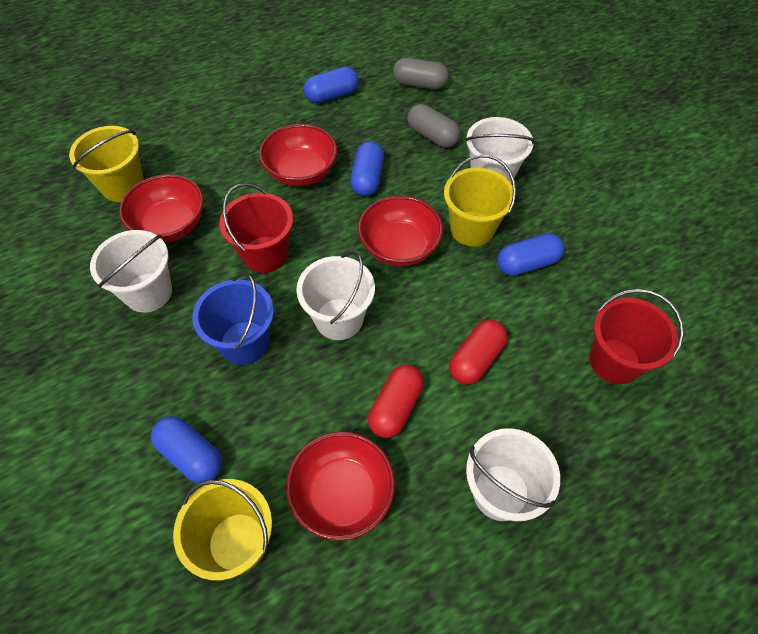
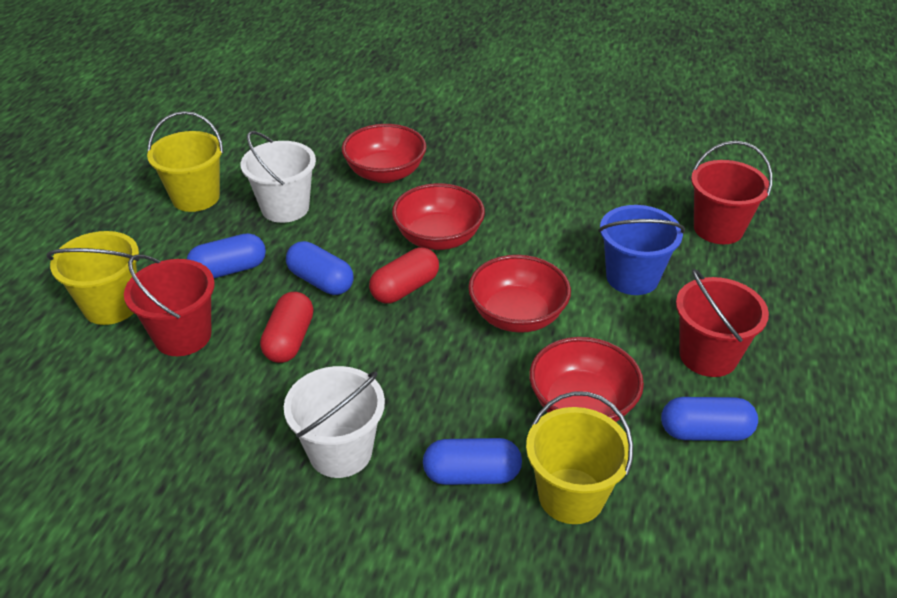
grey capsule: 2 -> 0
red bucket: 2 -> 3
white bucket: 4 -> 2

